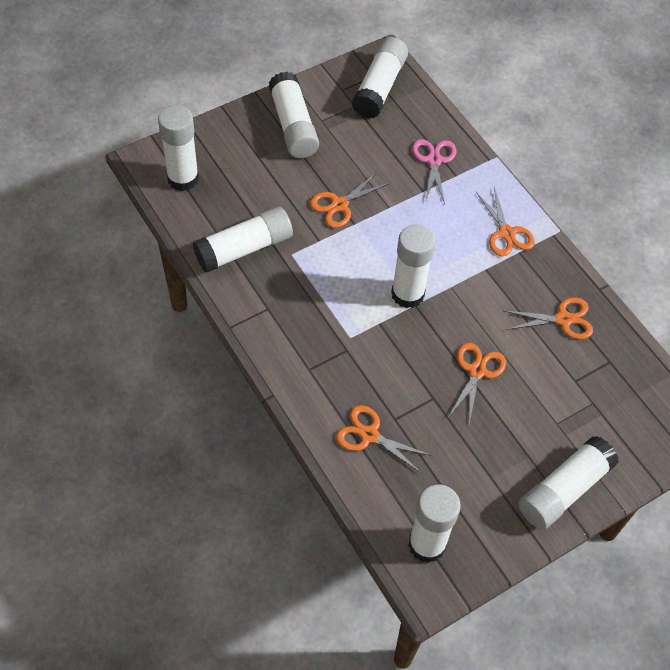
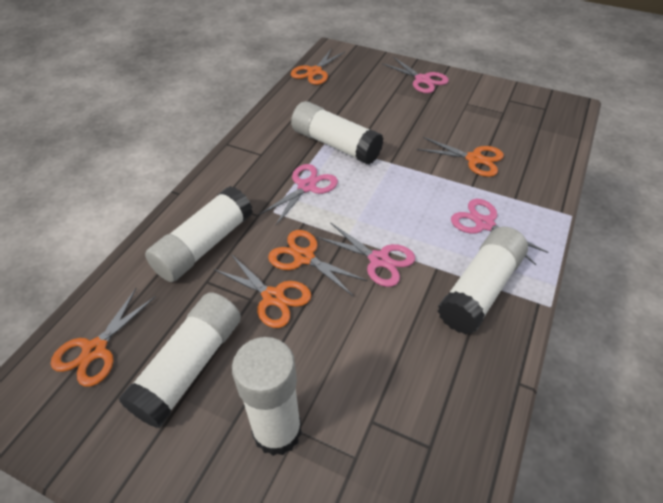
pink scissors: 1 -> 4
white glue stick: 7 -> 5

